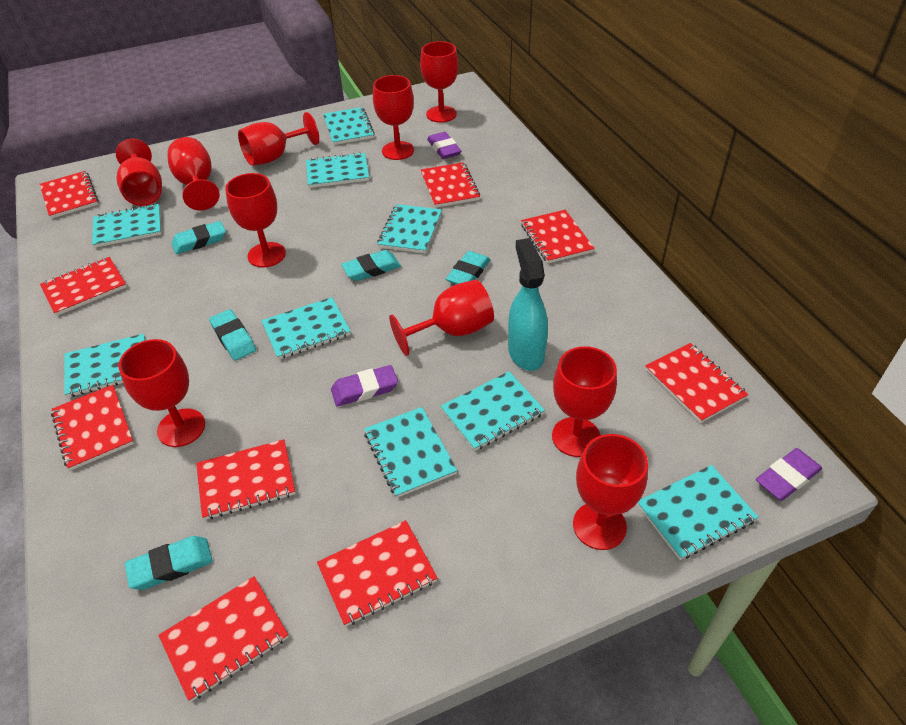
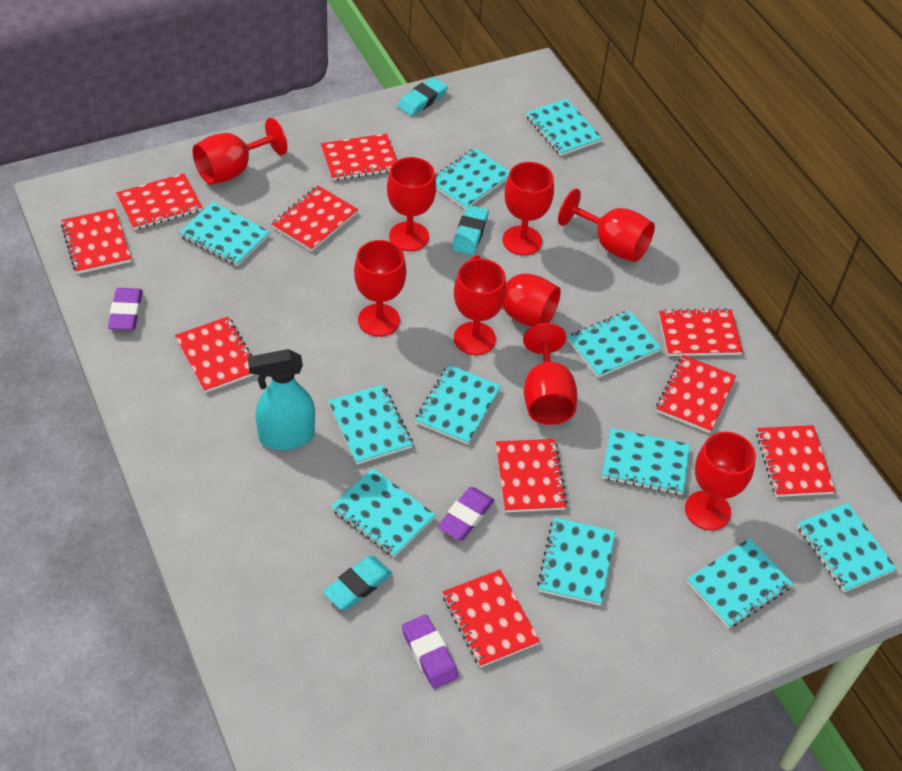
red goblet: 10 -> 9
red notebook: 9 -> 10
turquoise eraser: 5 -> 3
turquoise notebook: 9 -> 11

